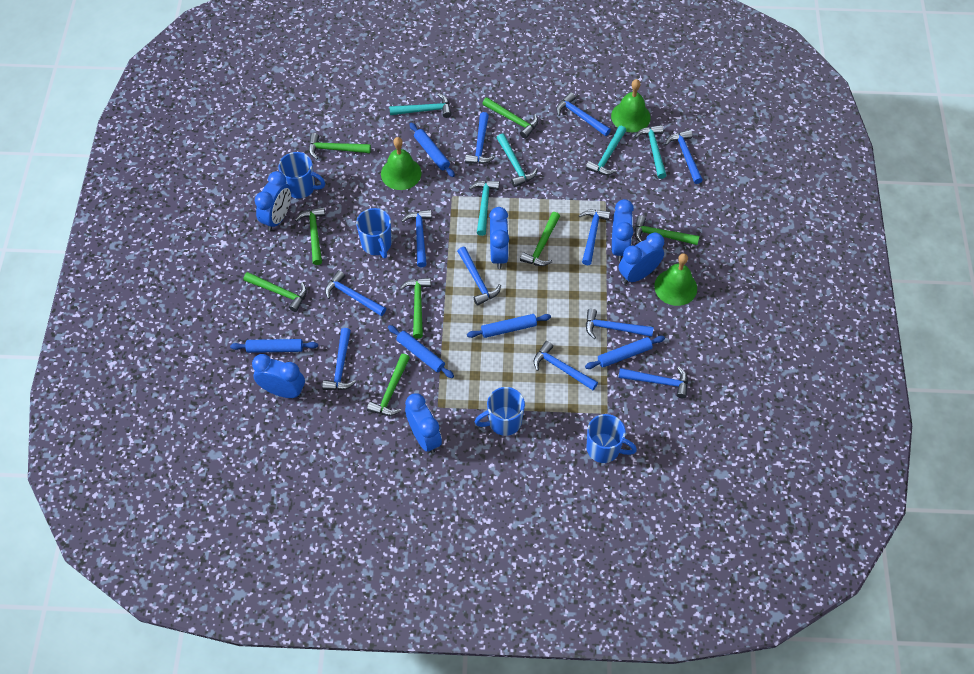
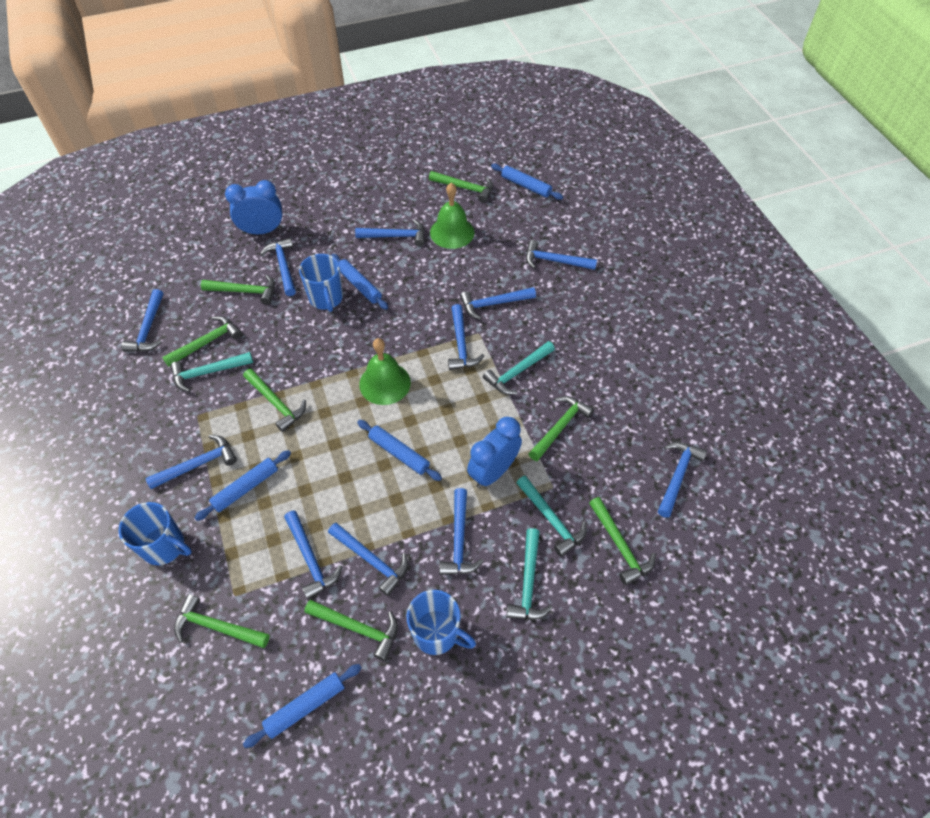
blue clock: 6 -> 2
blue mug: 4 -> 3
green bell: 3 -> 2
turquoise hammer: 5 -> 4

